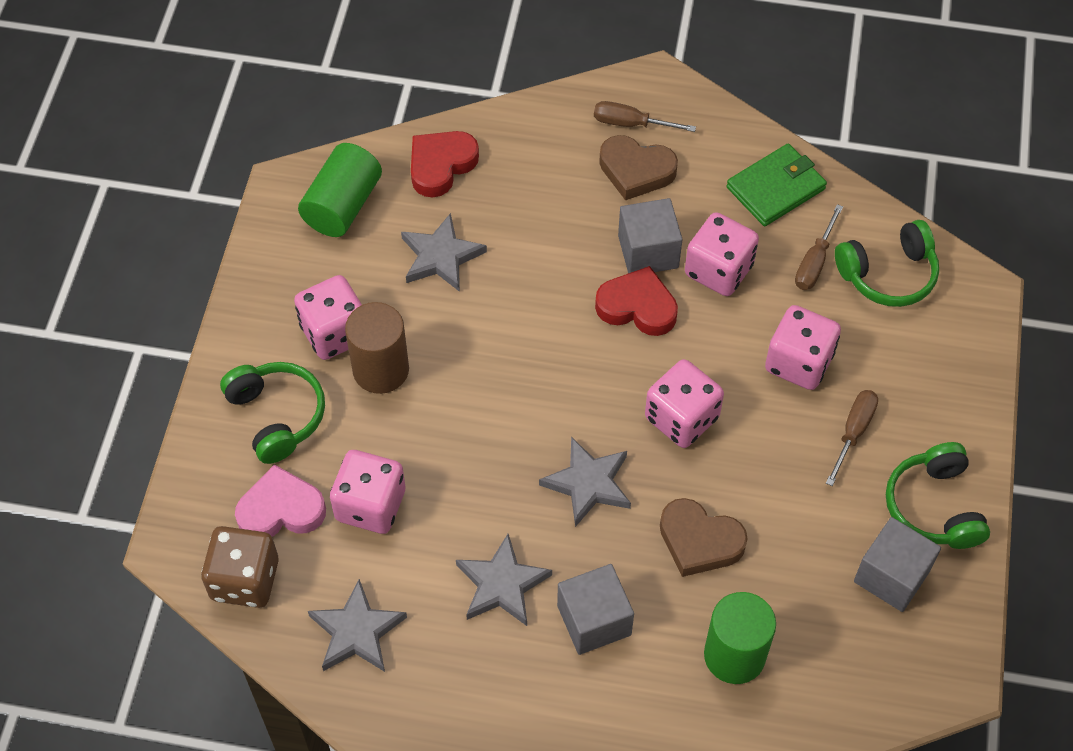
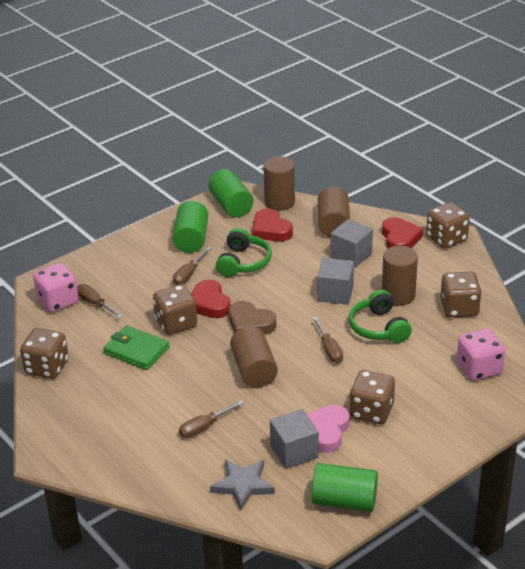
brown cylinder: 1 -> 4
brown dice: 1 -> 5
brown heart: 2 -> 1
brown screwdriver: 3 -> 4
green cylinder: 2 -> 3
green headphones: 3 -> 2
grey star: 4 -> 1
pink dice: 5 -> 2
red heart: 2 -> 3

